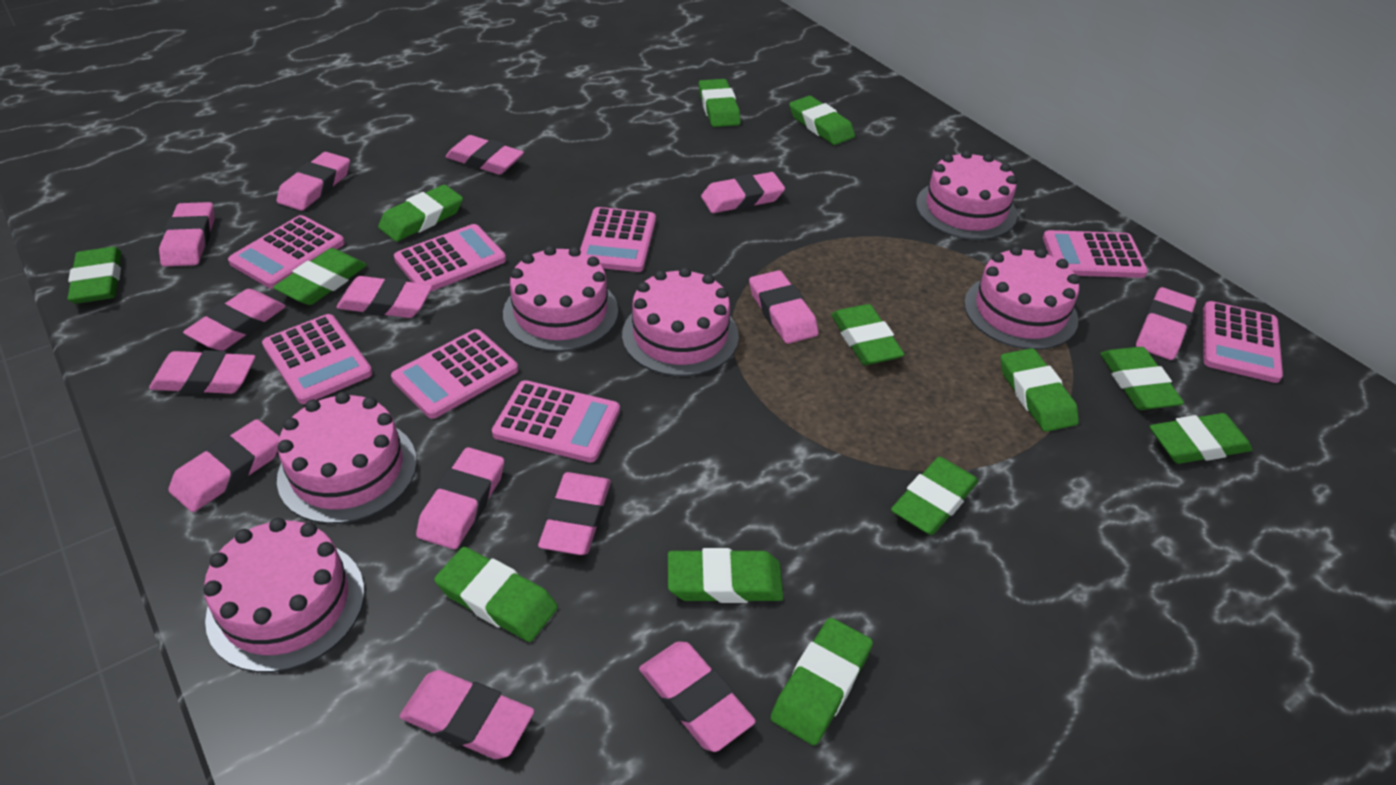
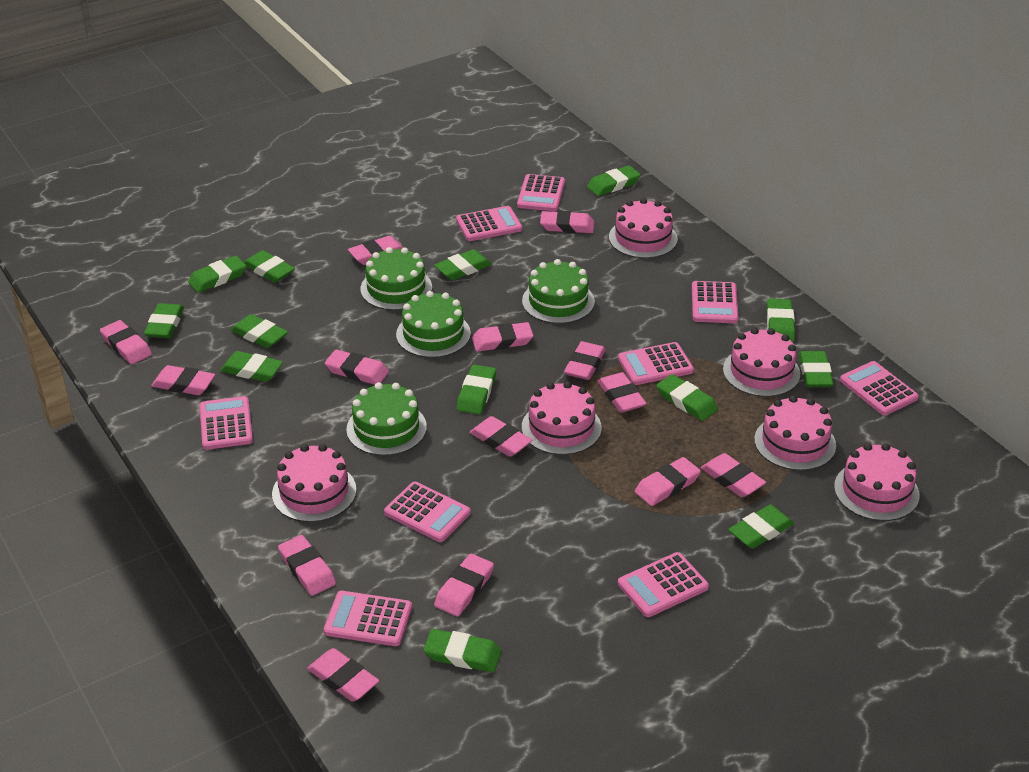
green cake: 0 -> 4
pink calculator: 8 -> 9

